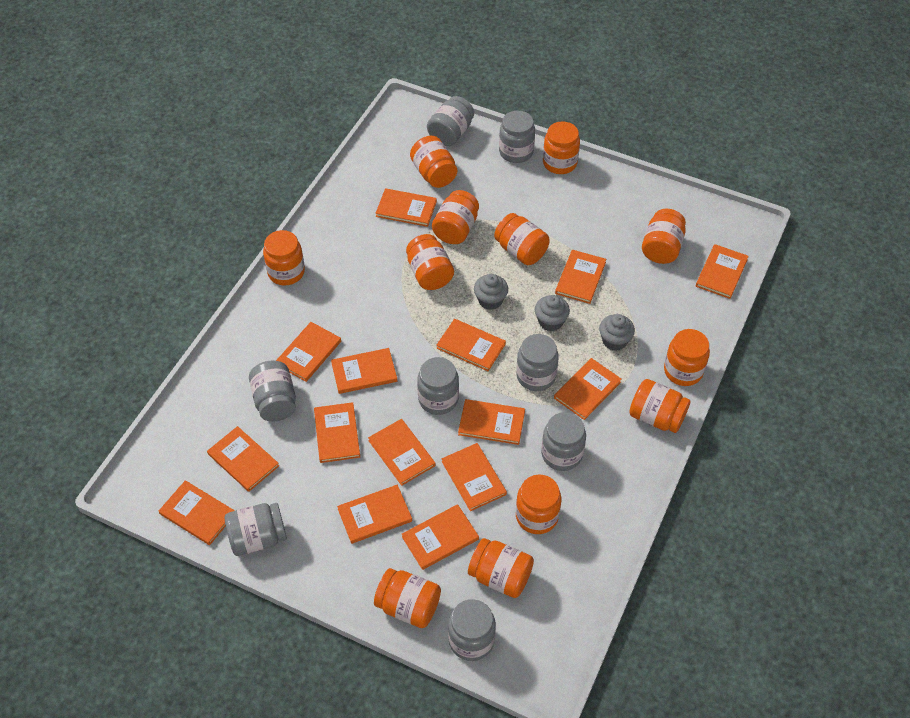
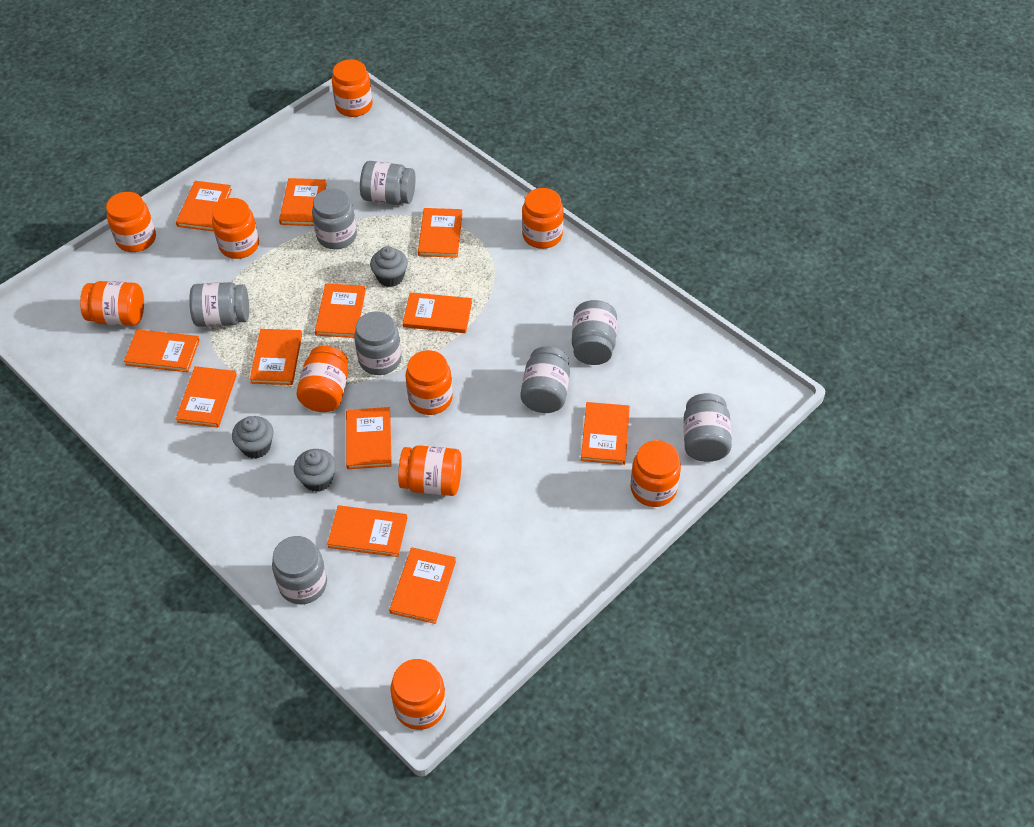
orange book: 15 -> 12
orange jar: 12 -> 10

